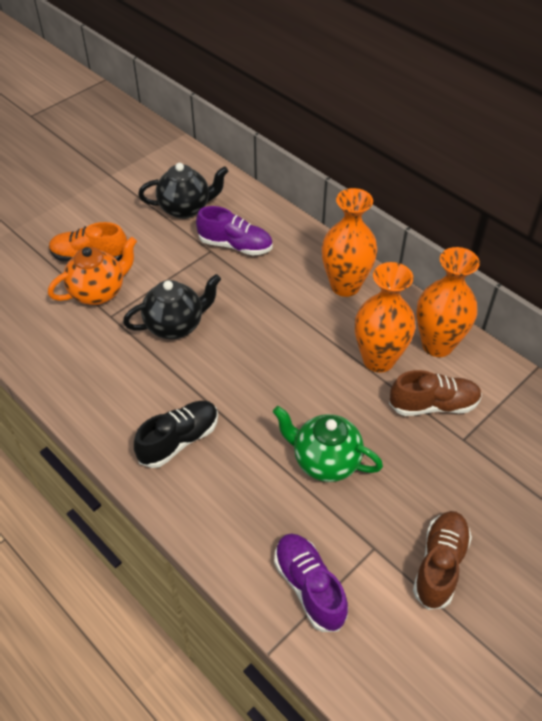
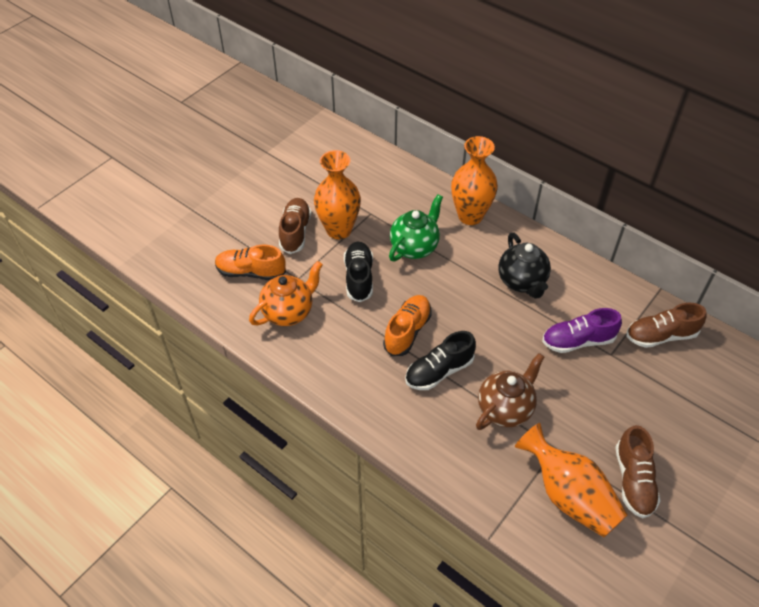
black shoe: 1 -> 2
black teapot: 2 -> 1
brown shoe: 2 -> 3
brown teapot: 0 -> 1
orange shoe: 1 -> 2
purple shoe: 2 -> 1

